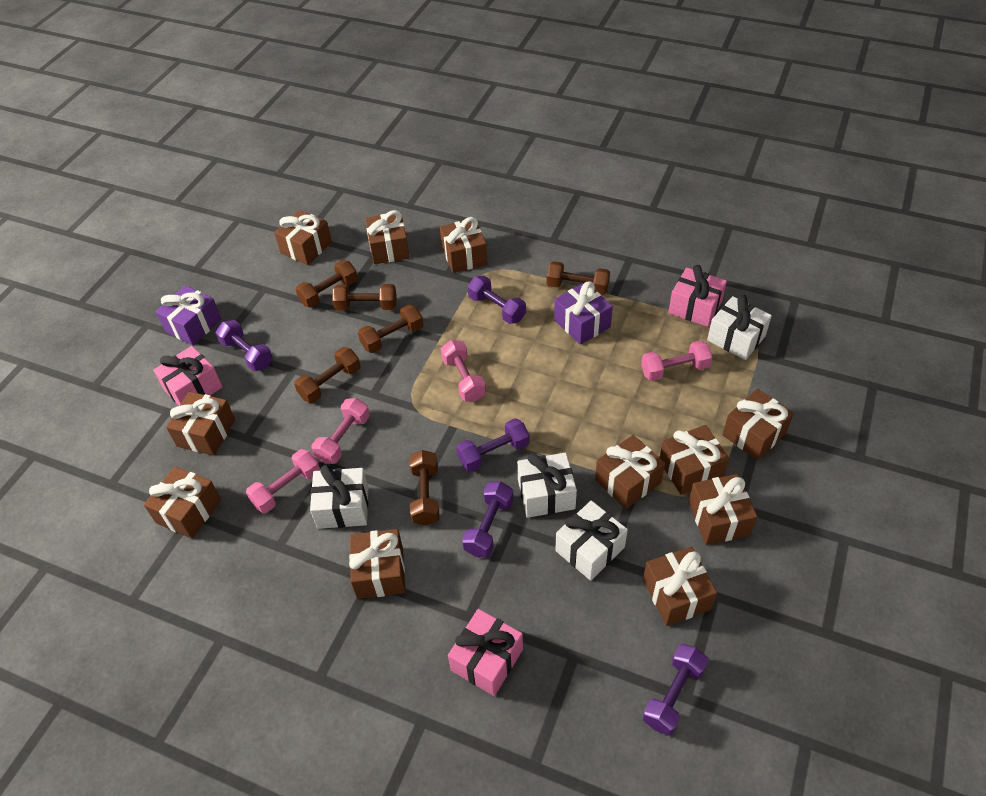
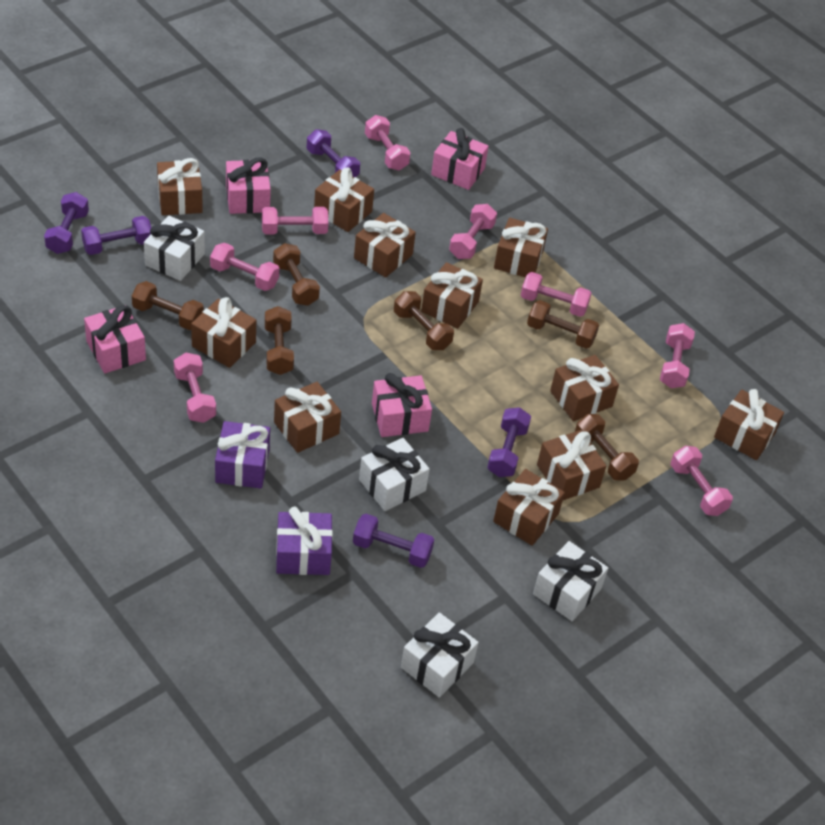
pink dumbbell: 4 -> 8
pink gift: 3 -> 4

